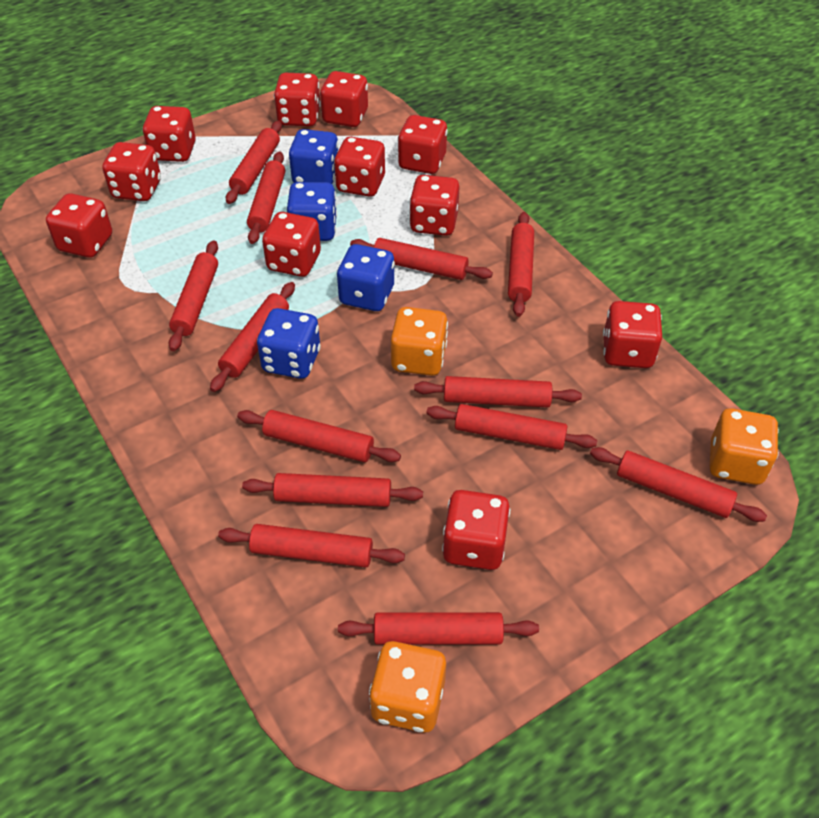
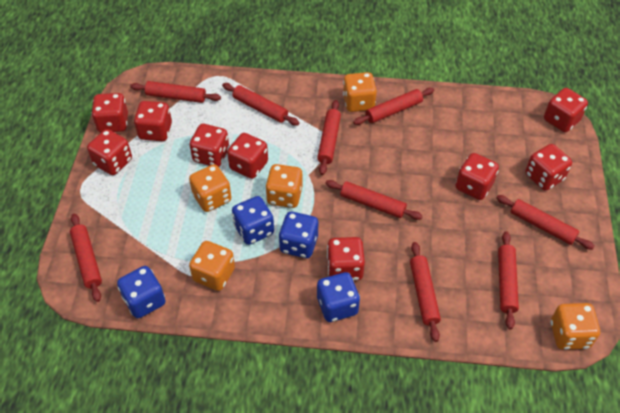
orange dice: 3 -> 5
red dice: 11 -> 9
red rolling pin: 13 -> 9

